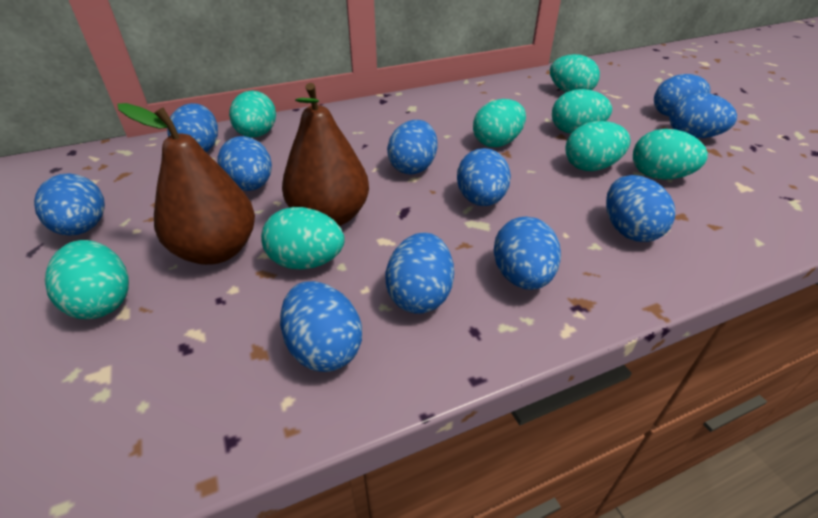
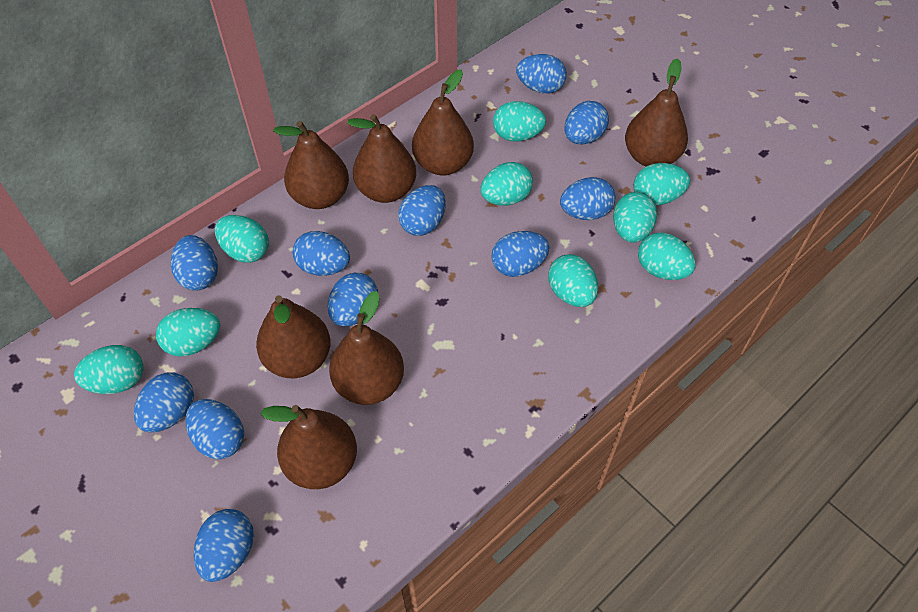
brown pear: 2 -> 7
turquoise egg: 8 -> 9

